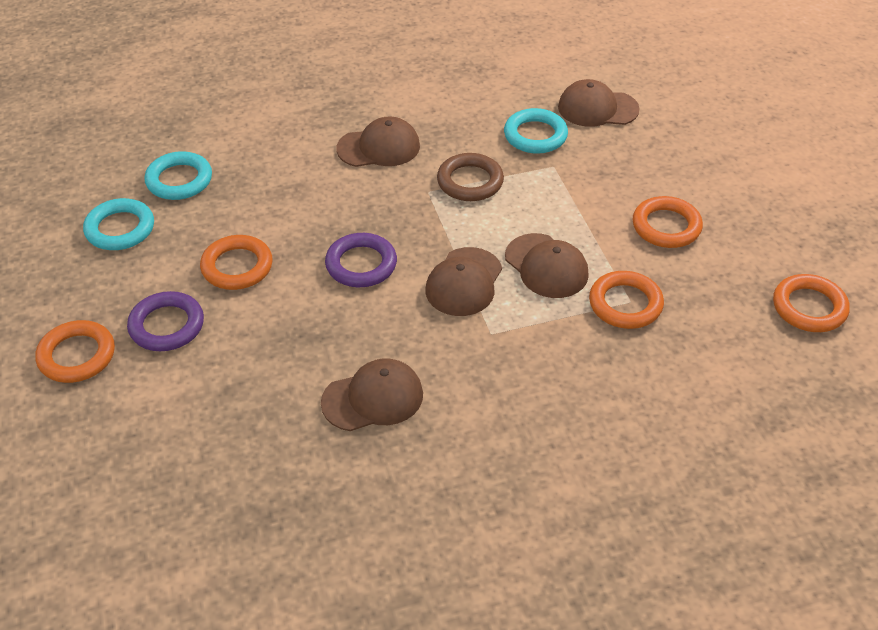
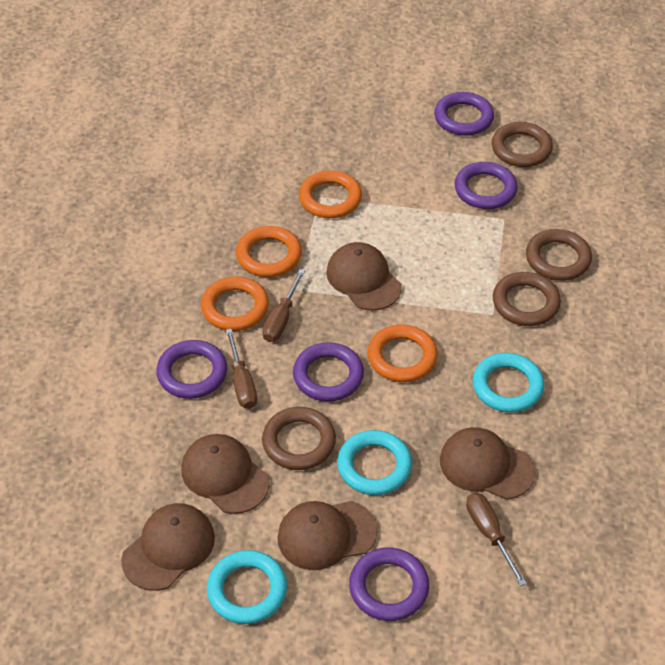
brown ring: 1 -> 4
brown screwdriver: 0 -> 3
orange ring: 5 -> 4
purple ring: 2 -> 5

